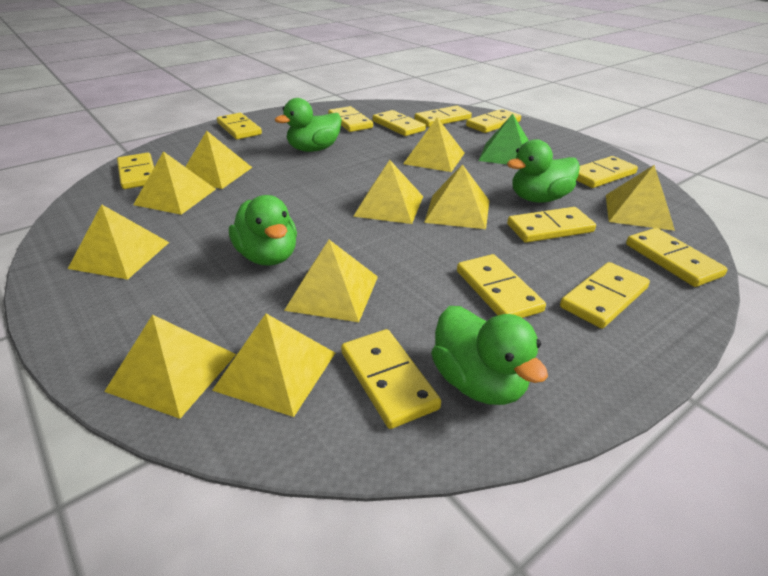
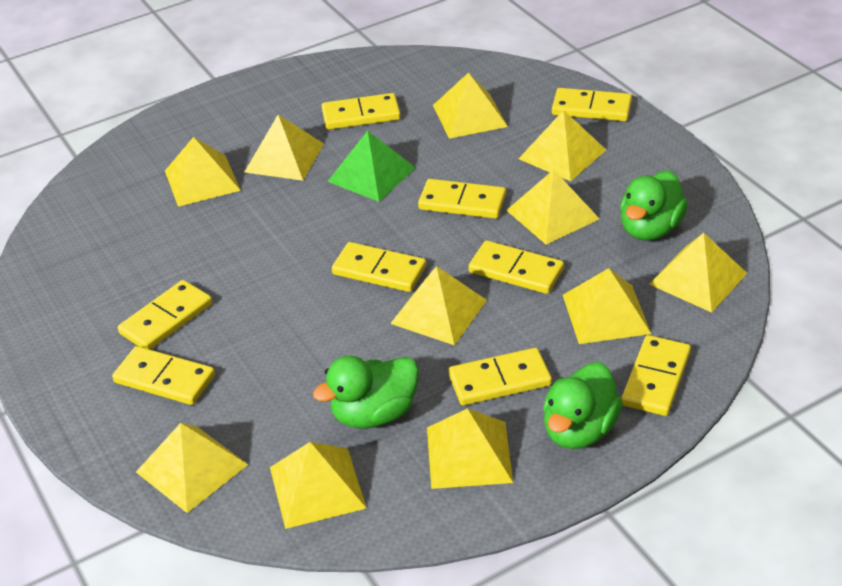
green duck: 4 -> 3
yellow domino: 12 -> 9
yellow pyramid: 10 -> 11

